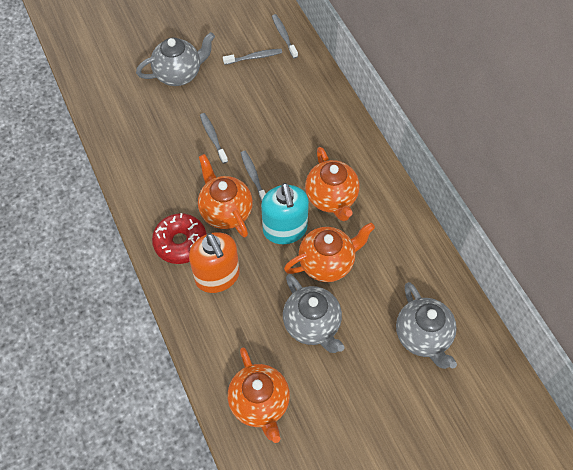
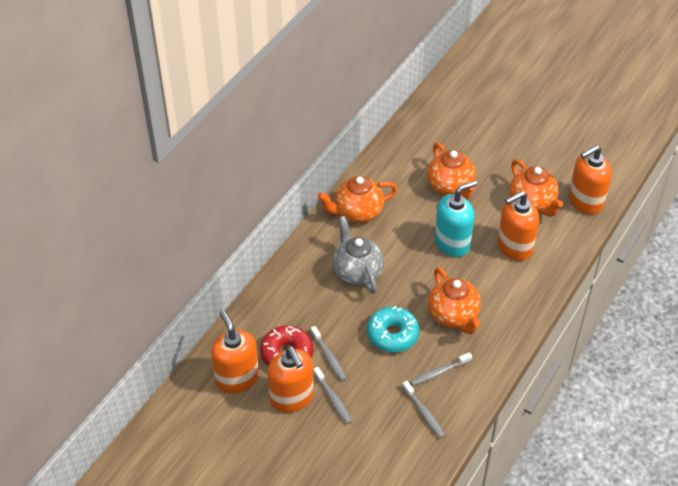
grey teapot: 3 -> 1
orange soap dispenser: 1 -> 4
turquoise donut: 0 -> 1

